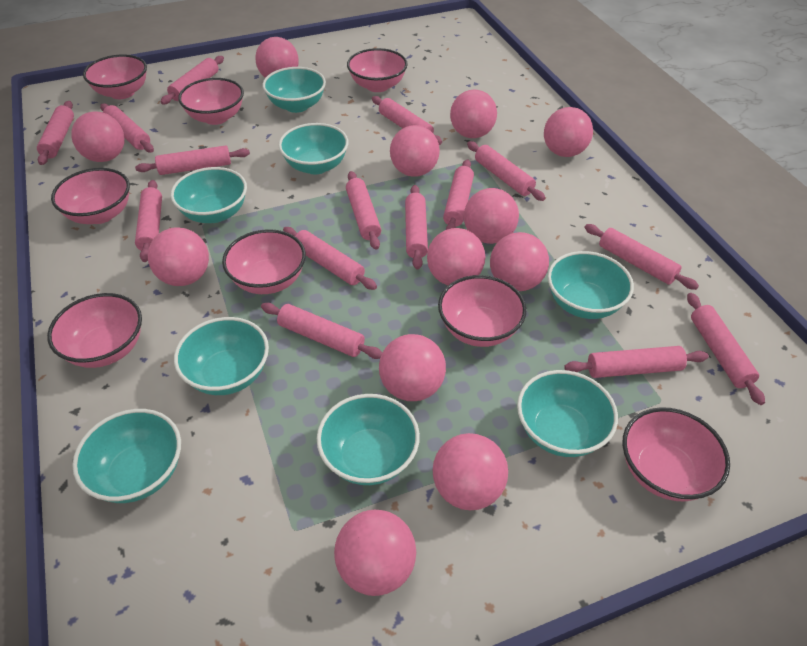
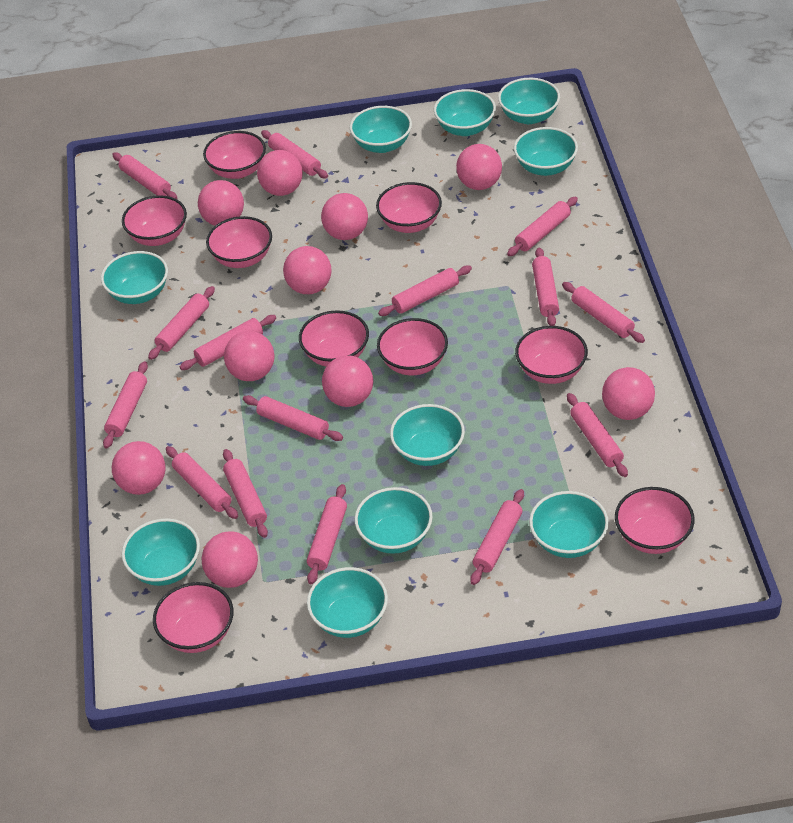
pink ball: 12 -> 10
pink bowl: 8 -> 9
turquoise bowl: 8 -> 10

